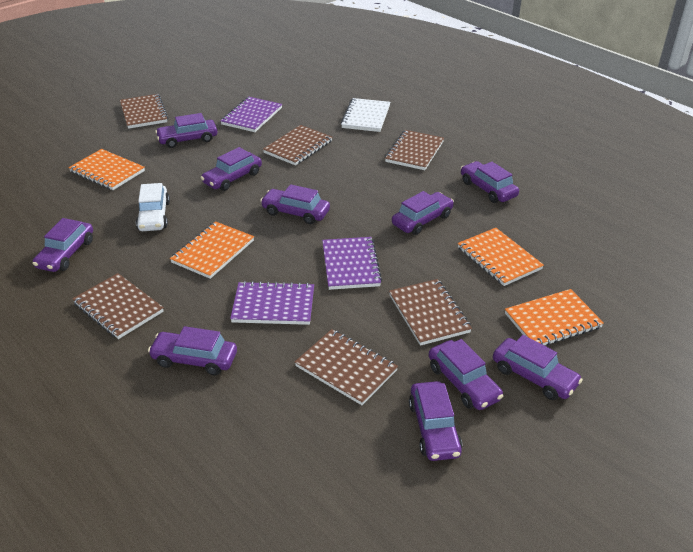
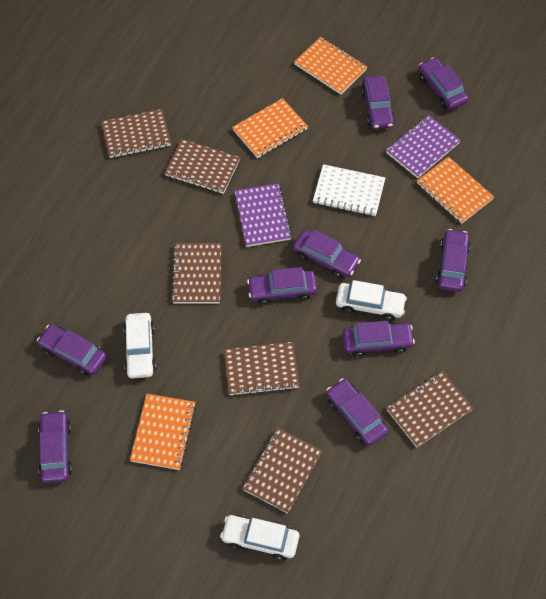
purple car: 10 -> 9
purple notebook: 3 -> 2
white car: 1 -> 3

